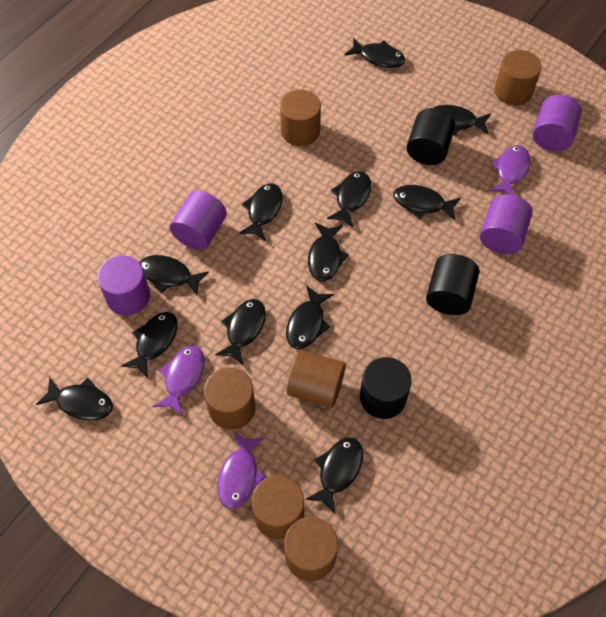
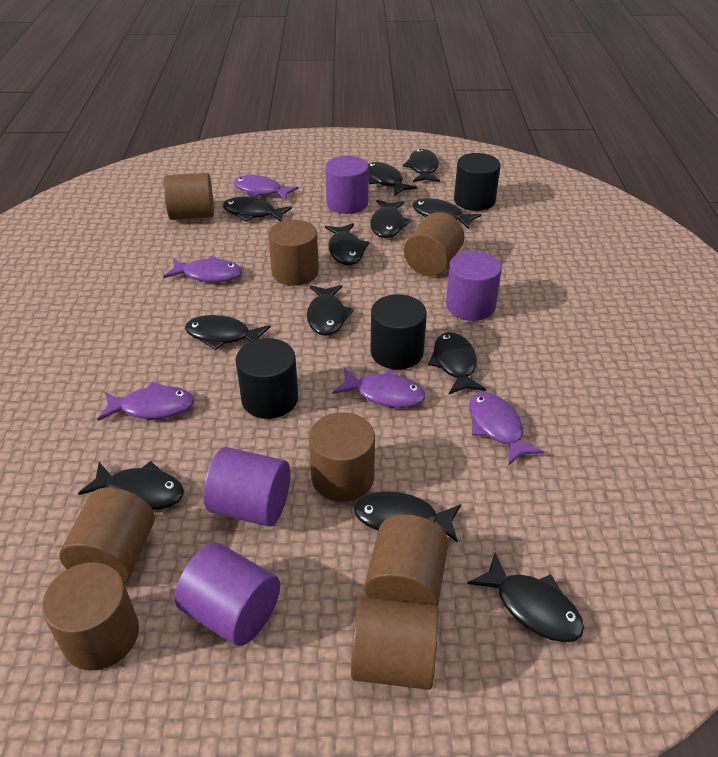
brown cylinder: 6 -> 8
purple fish: 3 -> 5

